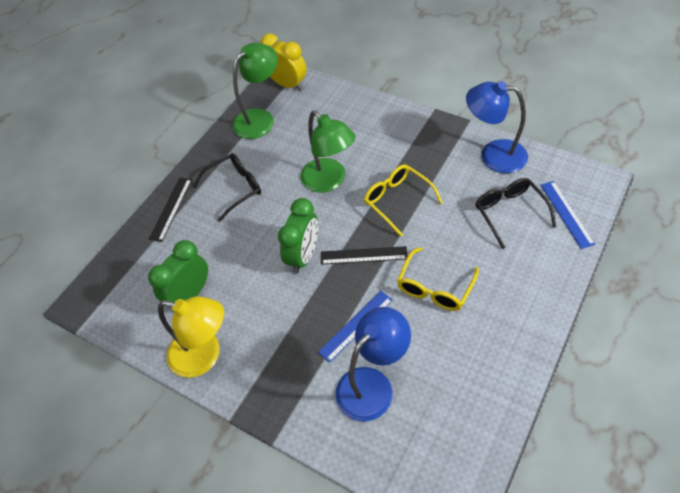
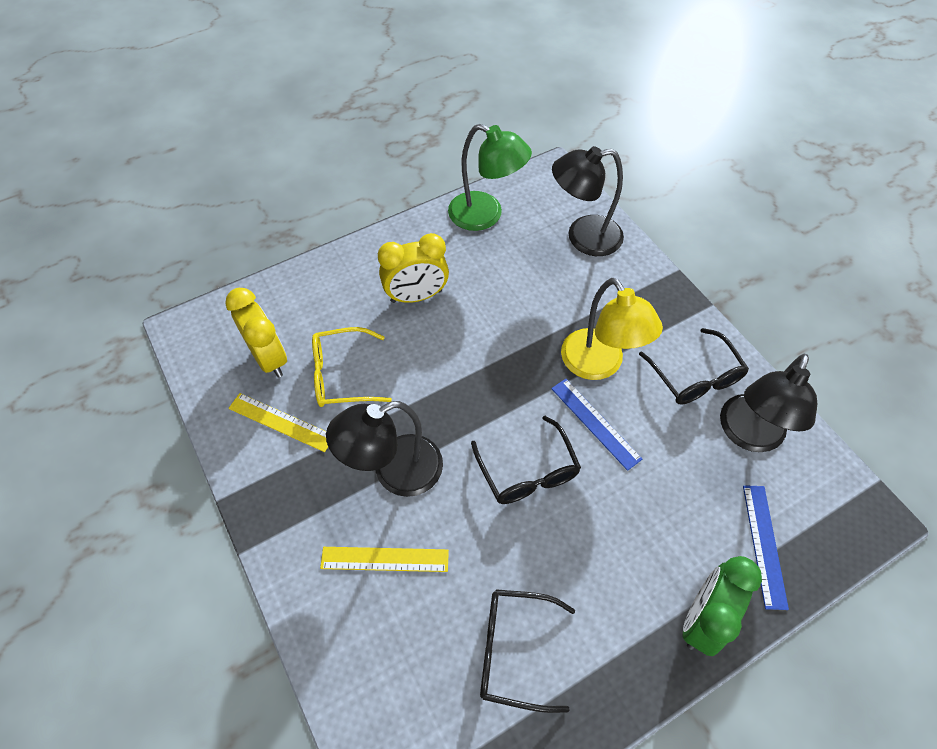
black glasses: 2 -> 3
black lamp: 0 -> 3
black ruler: 2 -> 0
blue lamp: 2 -> 0
green clock: 2 -> 1
green lamp: 2 -> 1
yellow clock: 1 -> 2
yellow glasses: 2 -> 1
yellow ruler: 0 -> 2

